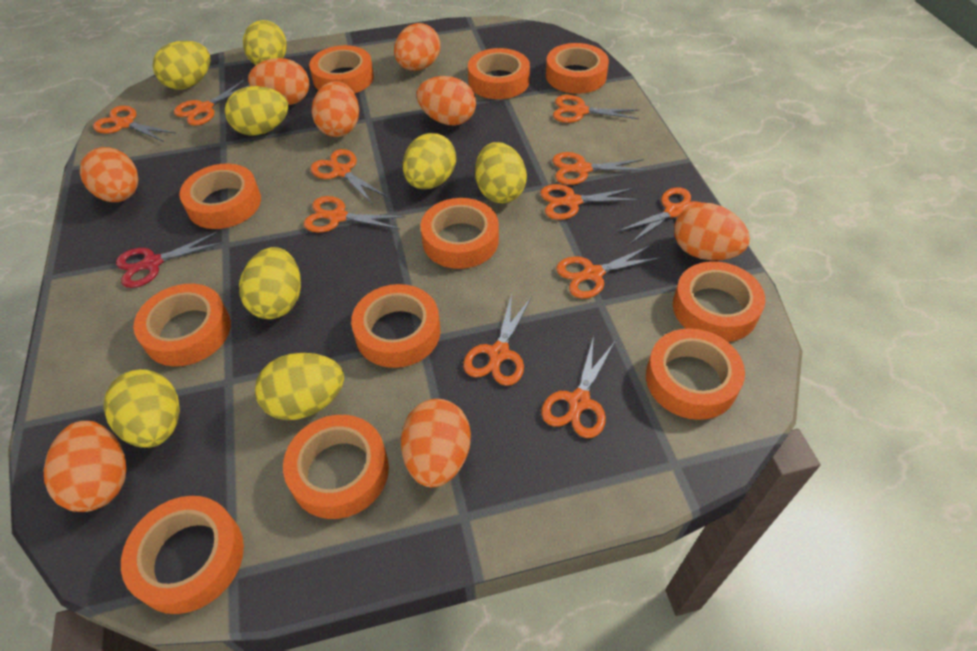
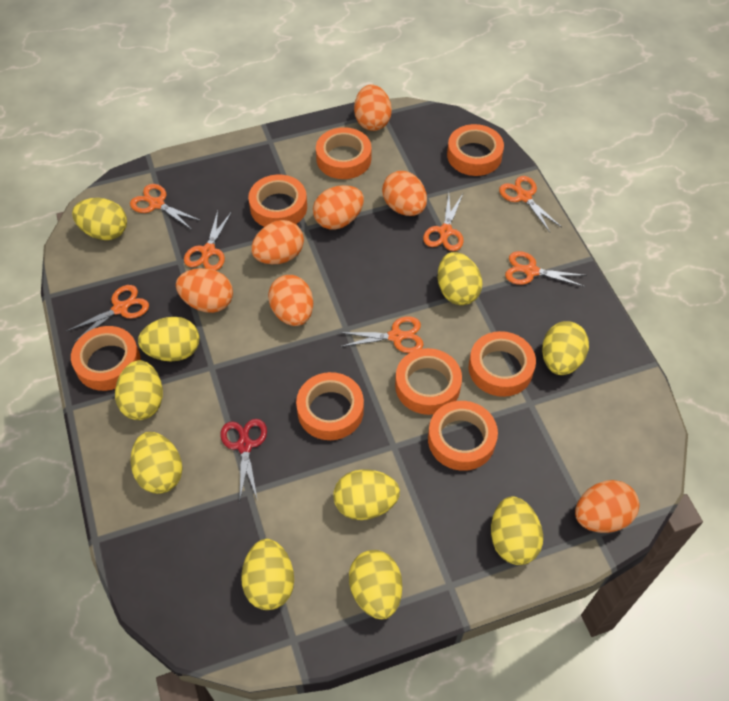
orange egg: 8 -> 7
orange scissors: 11 -> 7
orange tape: 11 -> 8
yellow egg: 8 -> 10

